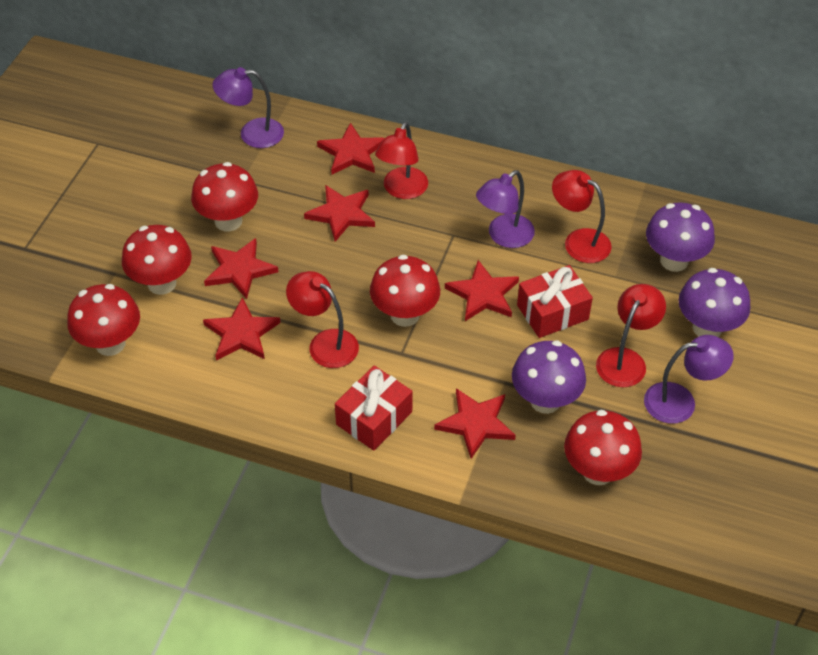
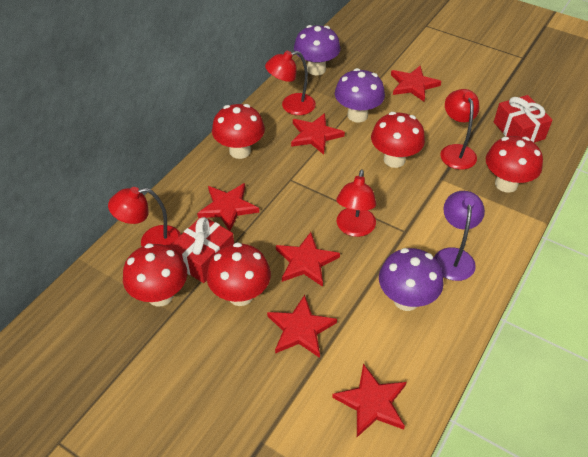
purple lamp: 3 -> 1

